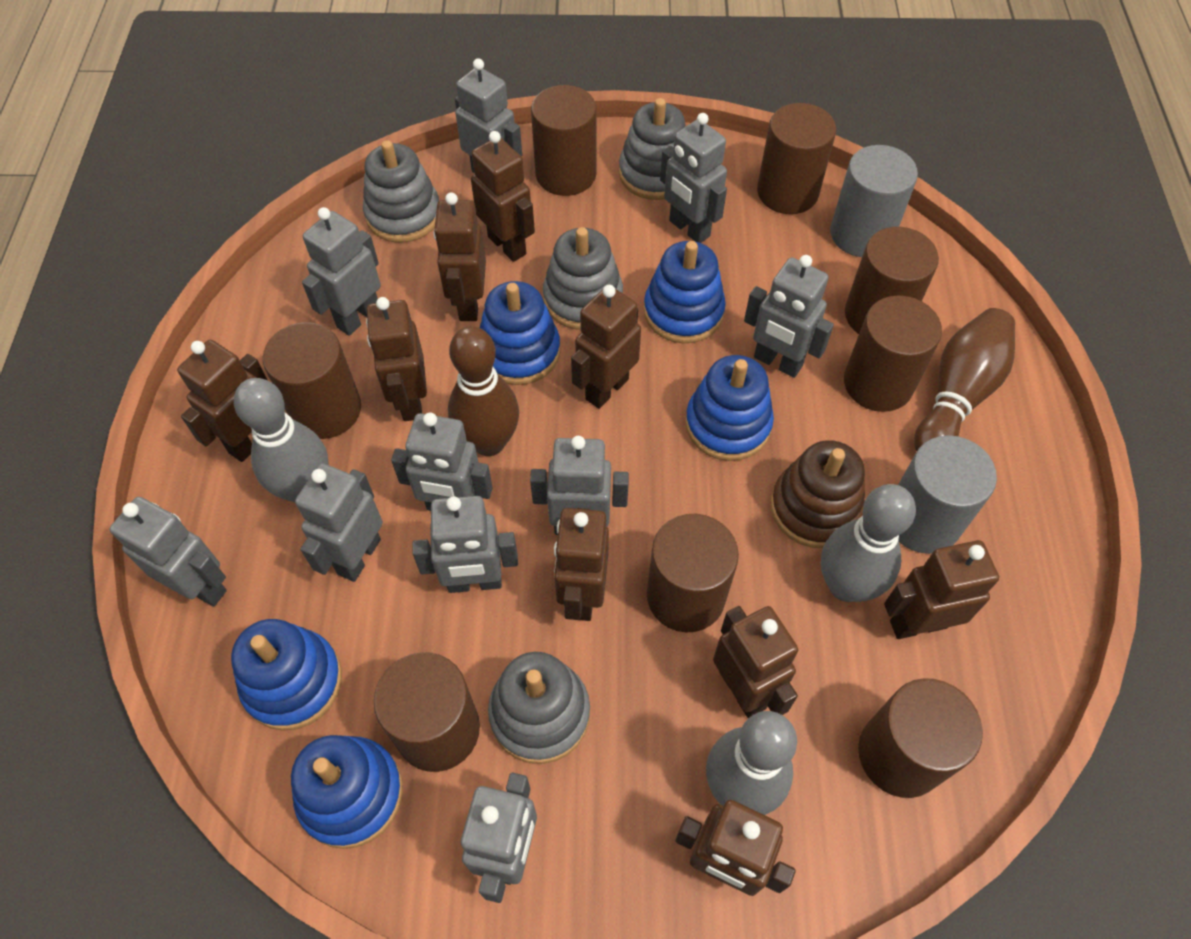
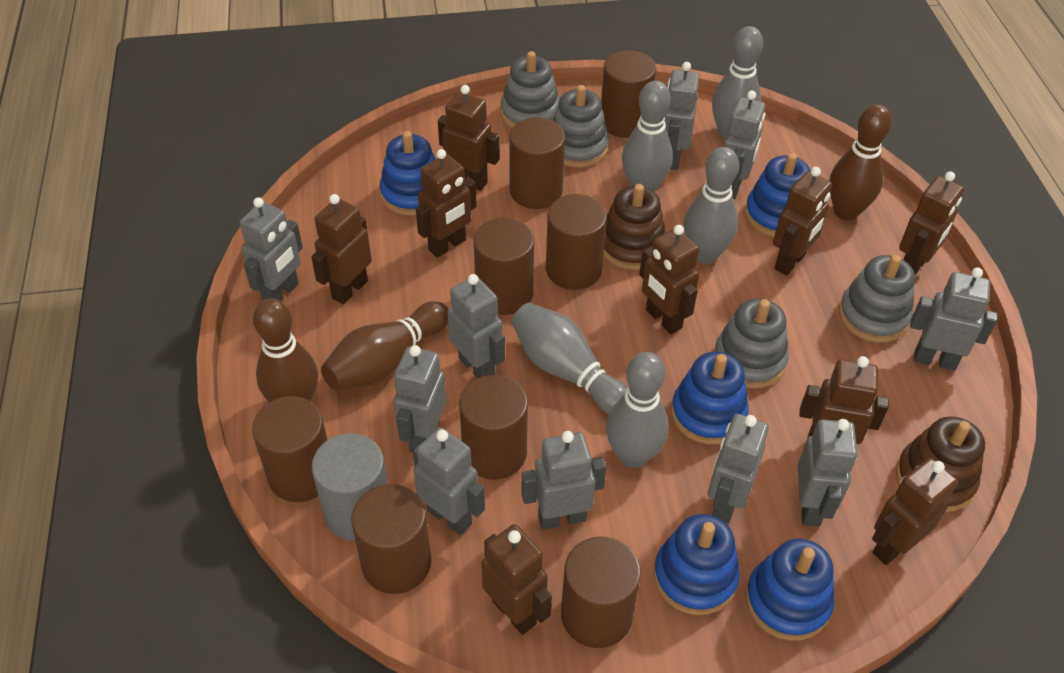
brown bowling pin: 2 -> 3
brown stacking toy: 1 -> 2
grey bowling pin: 3 -> 5
grey cylinder: 2 -> 1

